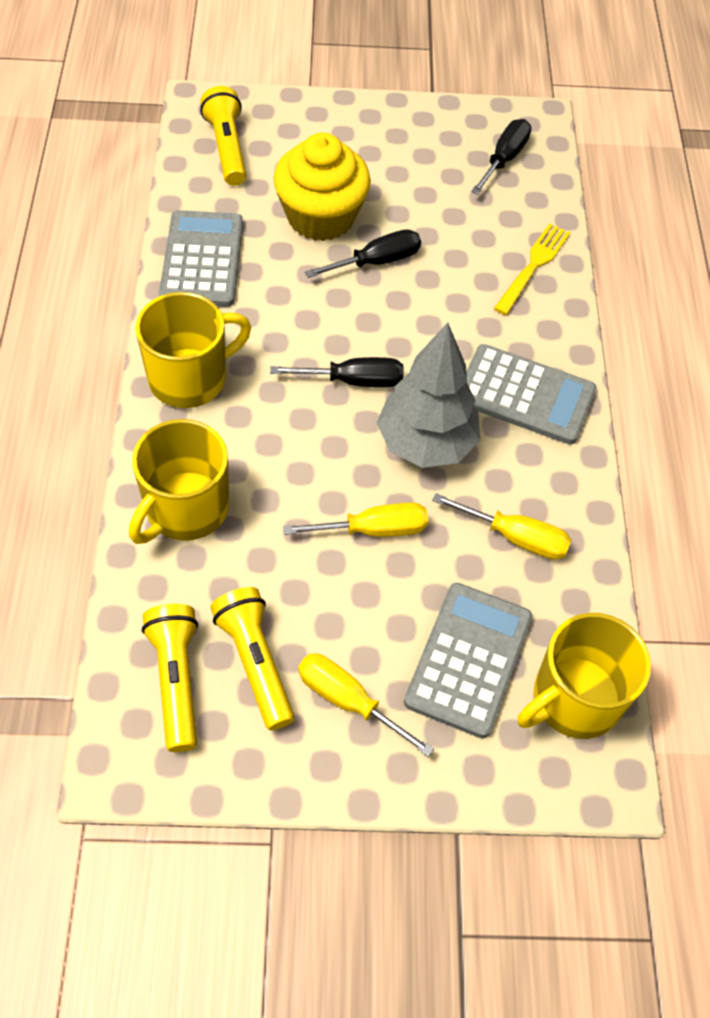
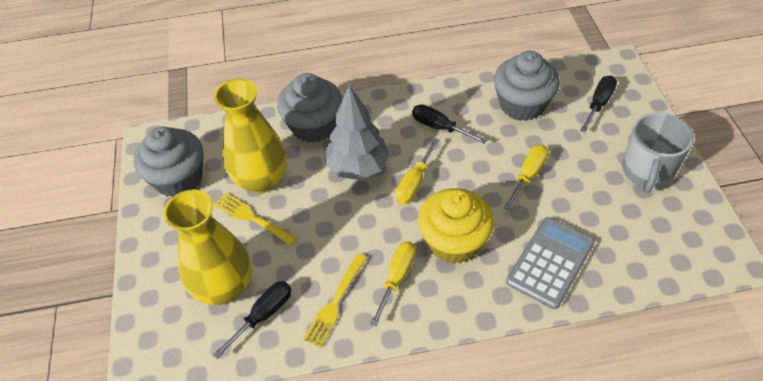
grey calculator: 3 -> 1
grey cupcake: 0 -> 3
grey mug: 0 -> 1
yellow flashlight: 3 -> 0
yellow fork: 1 -> 2
yellow mug: 3 -> 0
yellow vase: 0 -> 2

